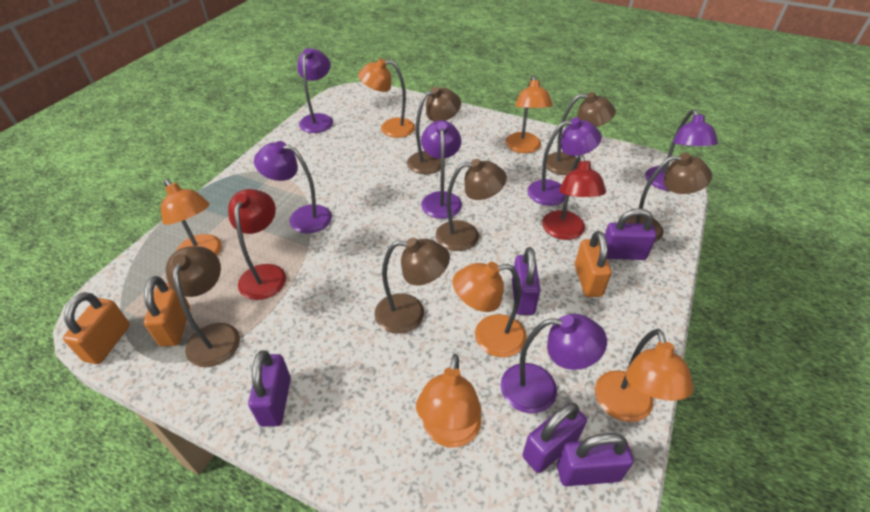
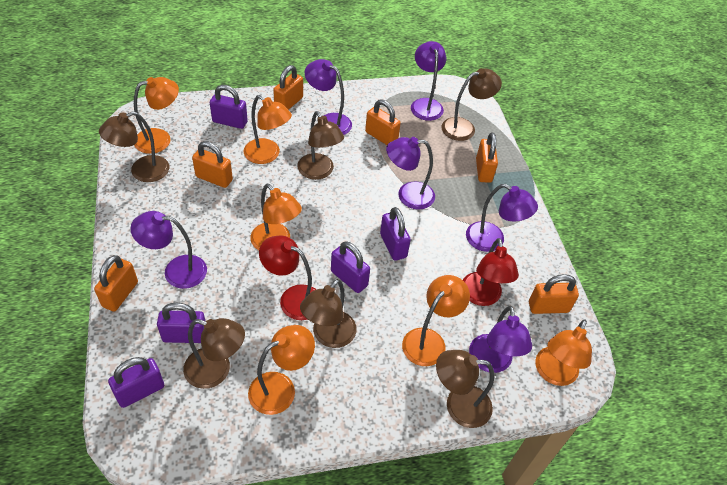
orange padlock: 3 -> 6

